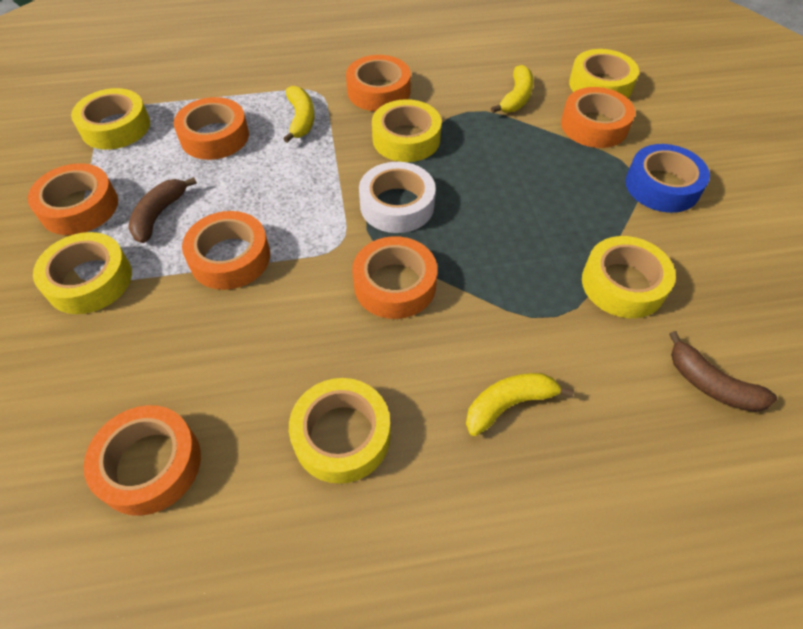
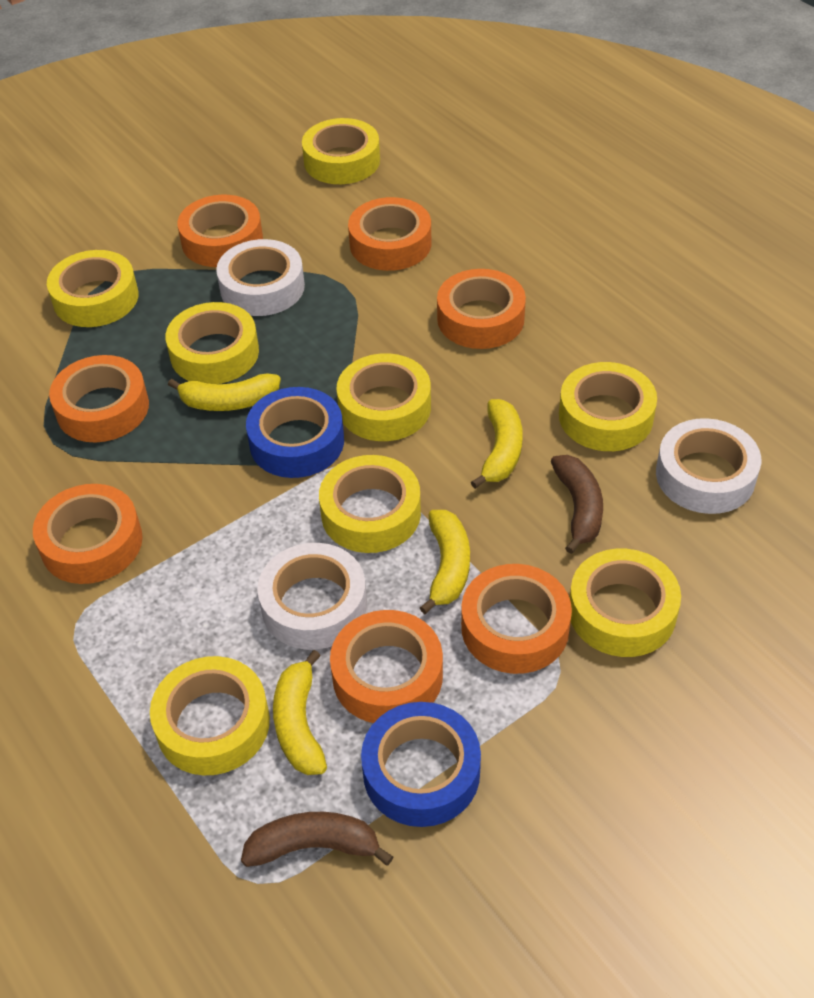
blue tape: 1 -> 2
white tape: 1 -> 3
yellow banana: 3 -> 4
yellow tape: 6 -> 8

